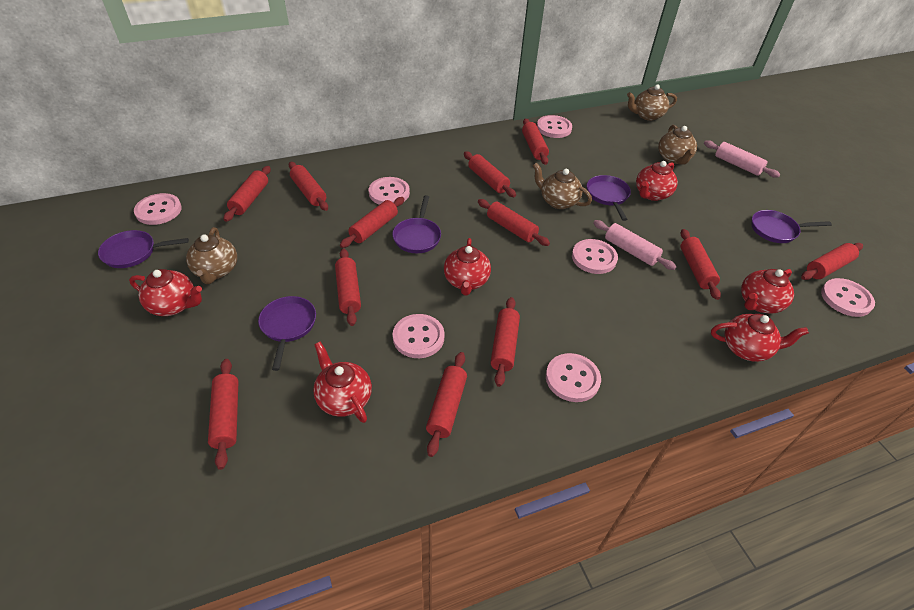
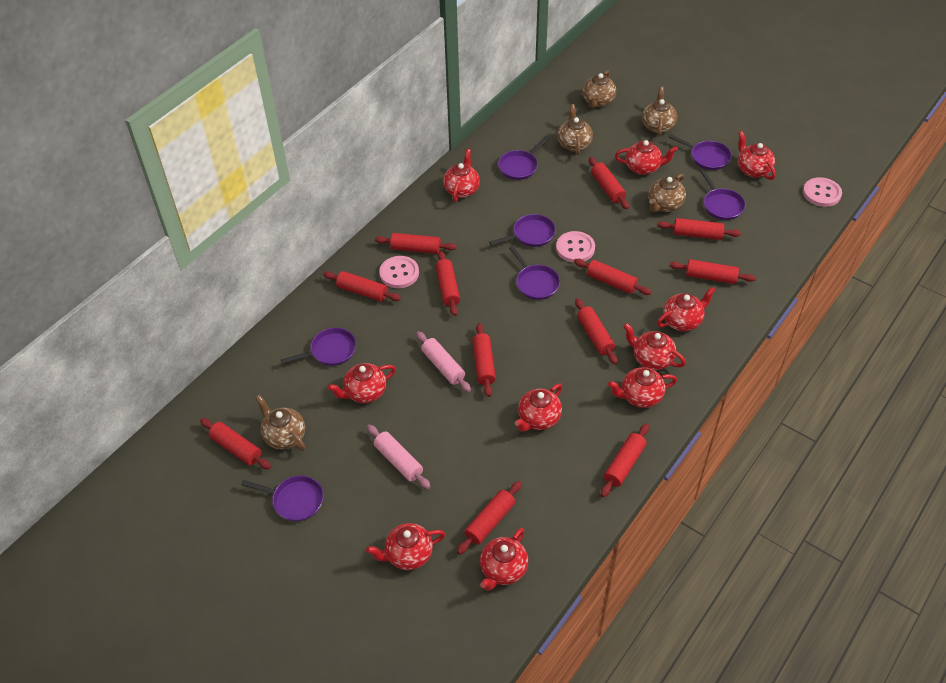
brown teapot: 4 -> 5
pink button: 7 -> 3
purple pan: 5 -> 7
red teapot: 6 -> 10

